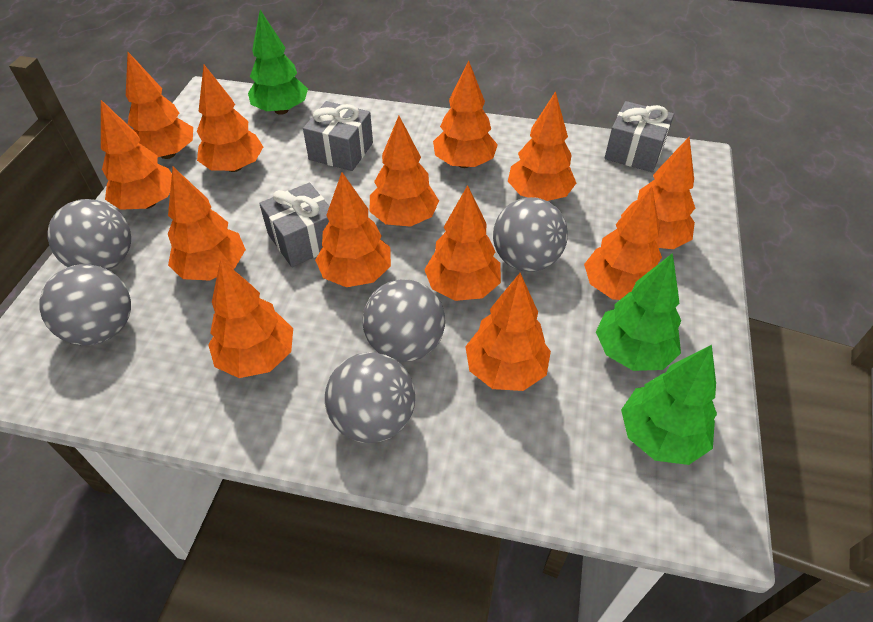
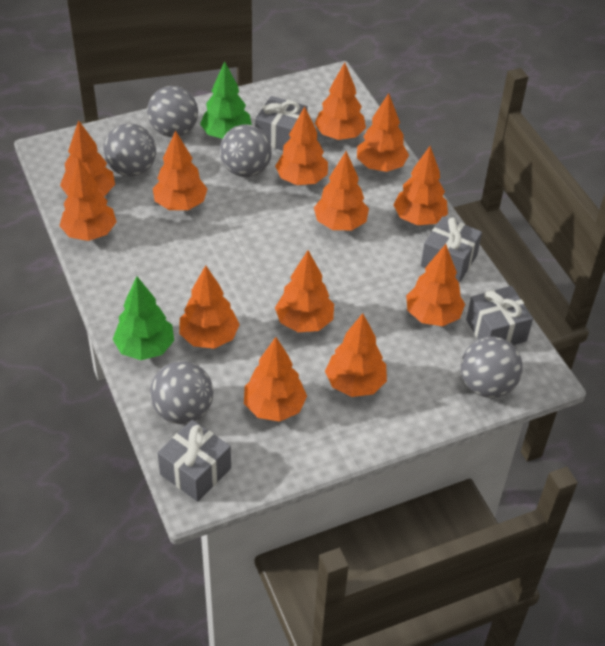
green tree: 3 -> 2
grey gift: 3 -> 4

